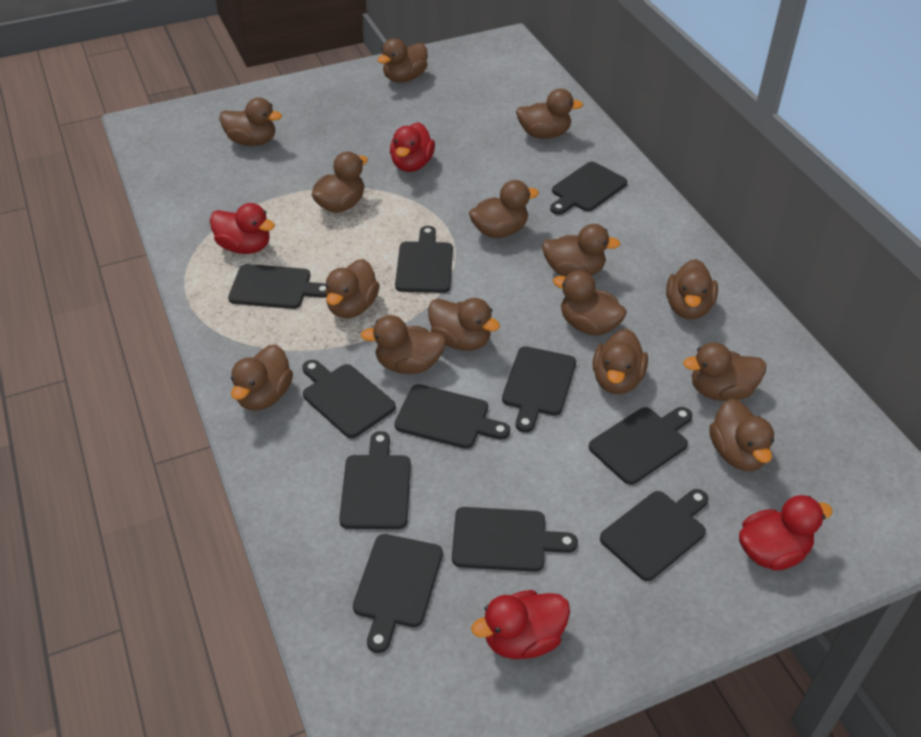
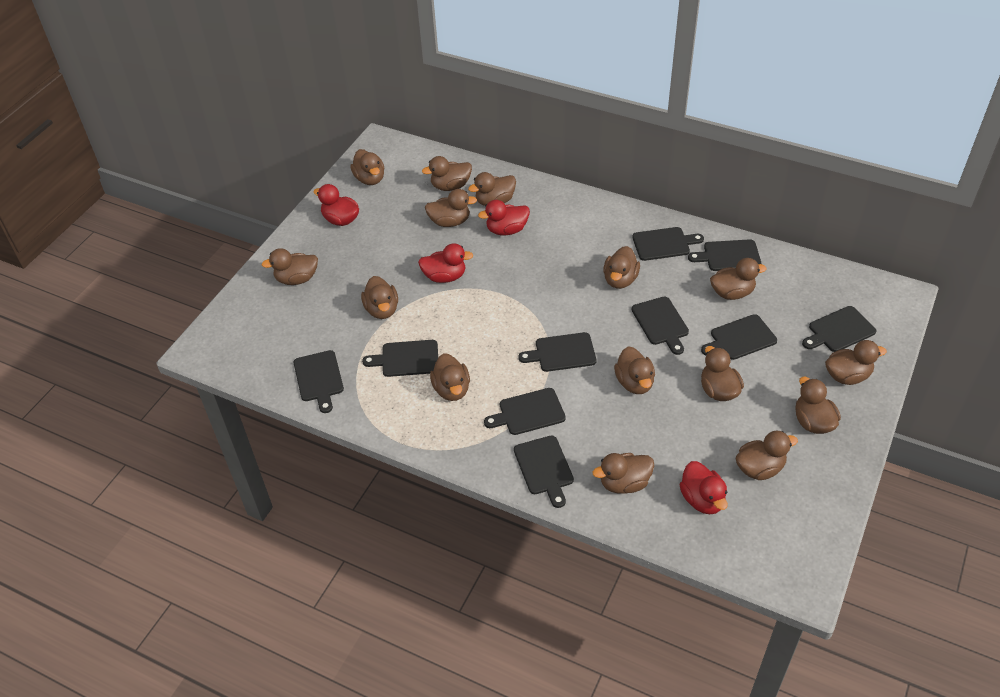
black cutting board: 11 -> 10

